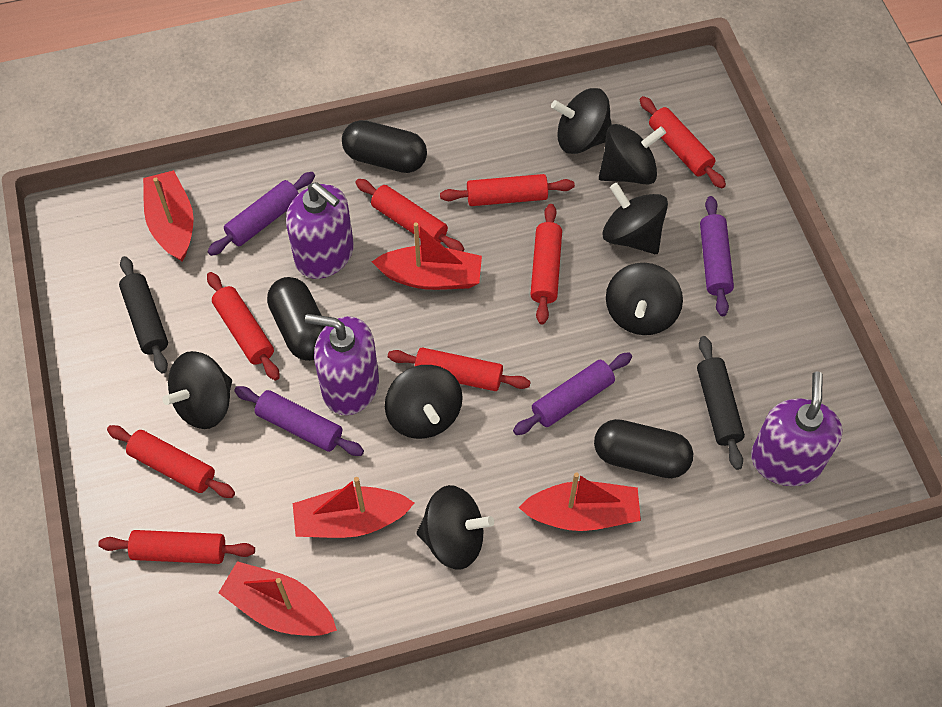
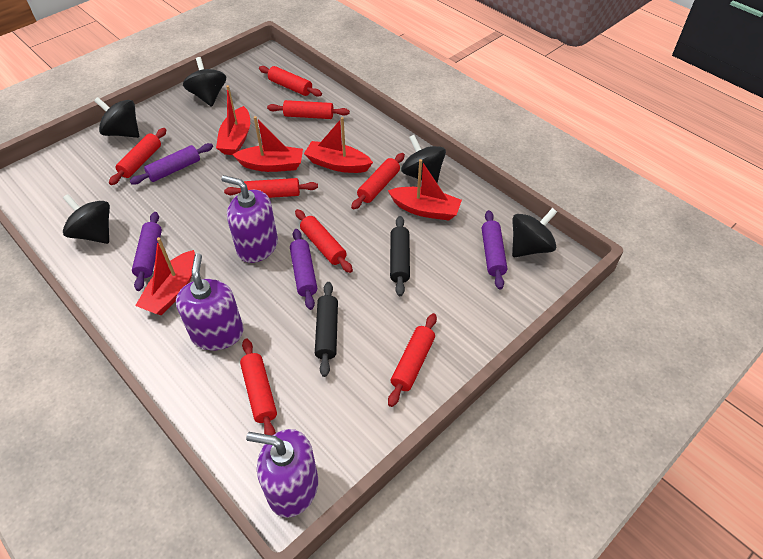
black capsule: 3 -> 0
black spinning top: 7 -> 5

